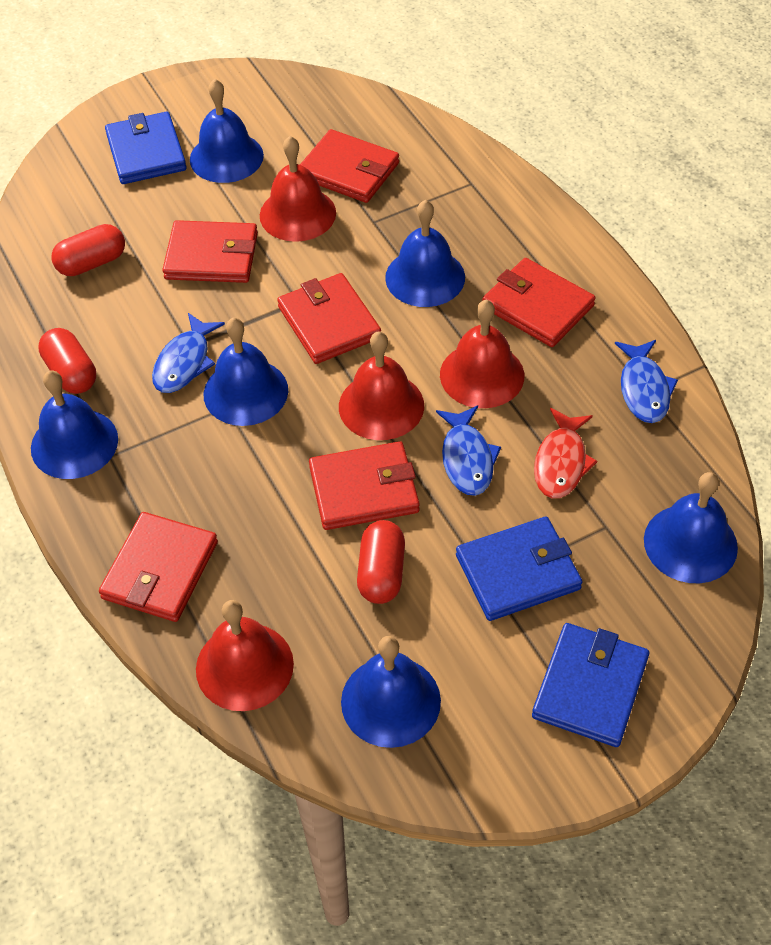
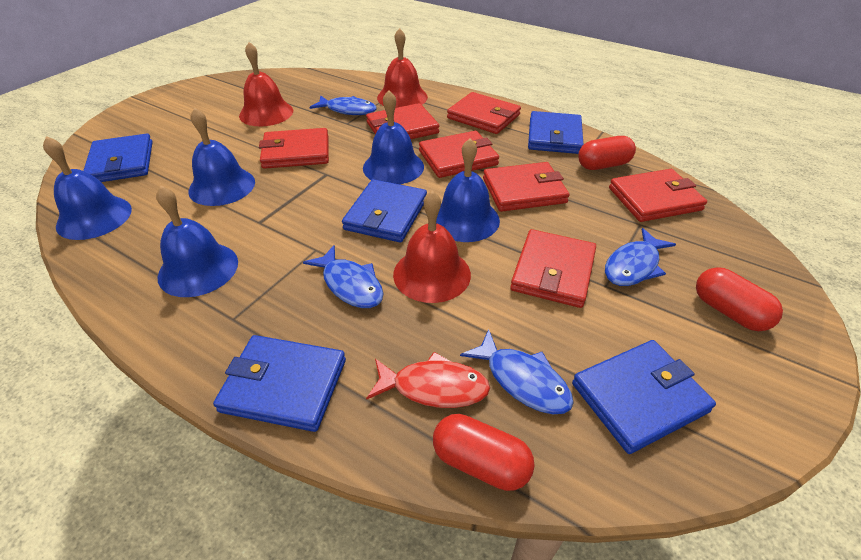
blue bell: 6 -> 5
blue fish: 3 -> 4
blue wallet: 3 -> 5
red bell: 4 -> 3
red wallet: 6 -> 7

